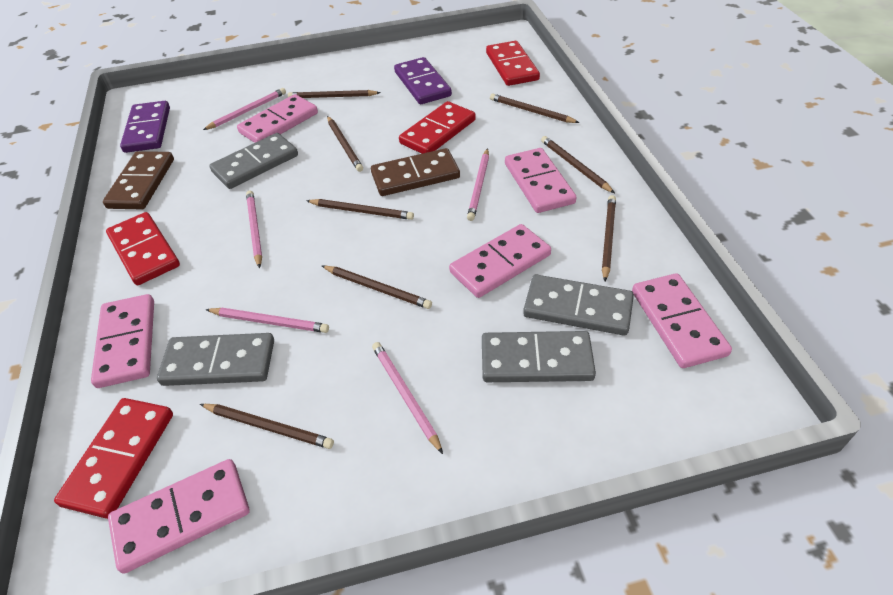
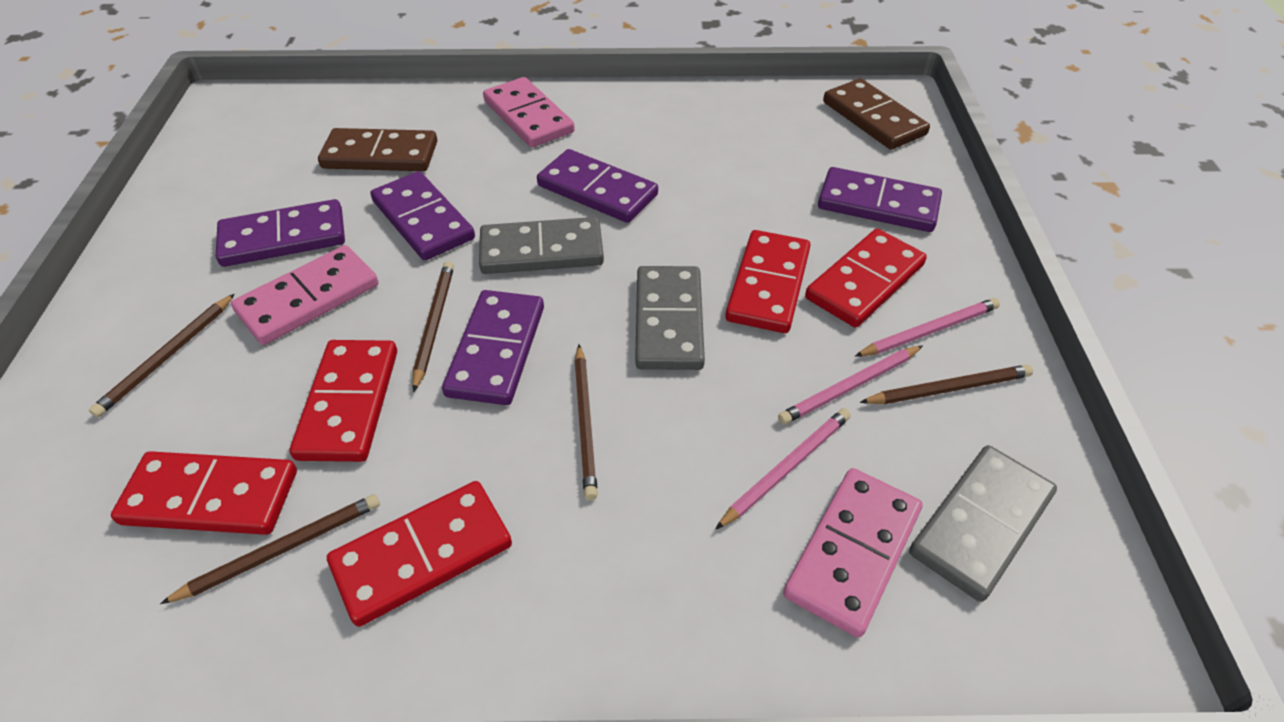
brown pencil: 8 -> 5
grey domino: 4 -> 3
pink domino: 6 -> 3
pink pencil: 5 -> 3
purple domino: 2 -> 5
red domino: 4 -> 5

